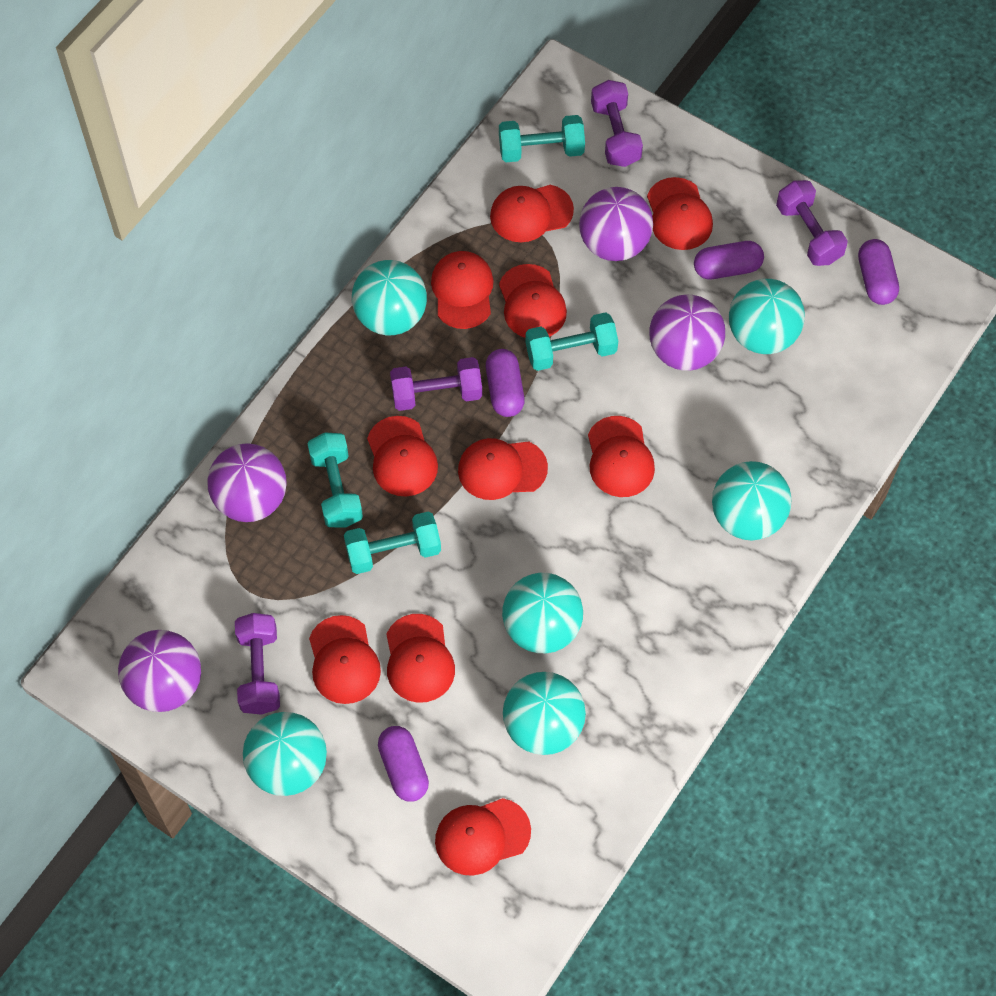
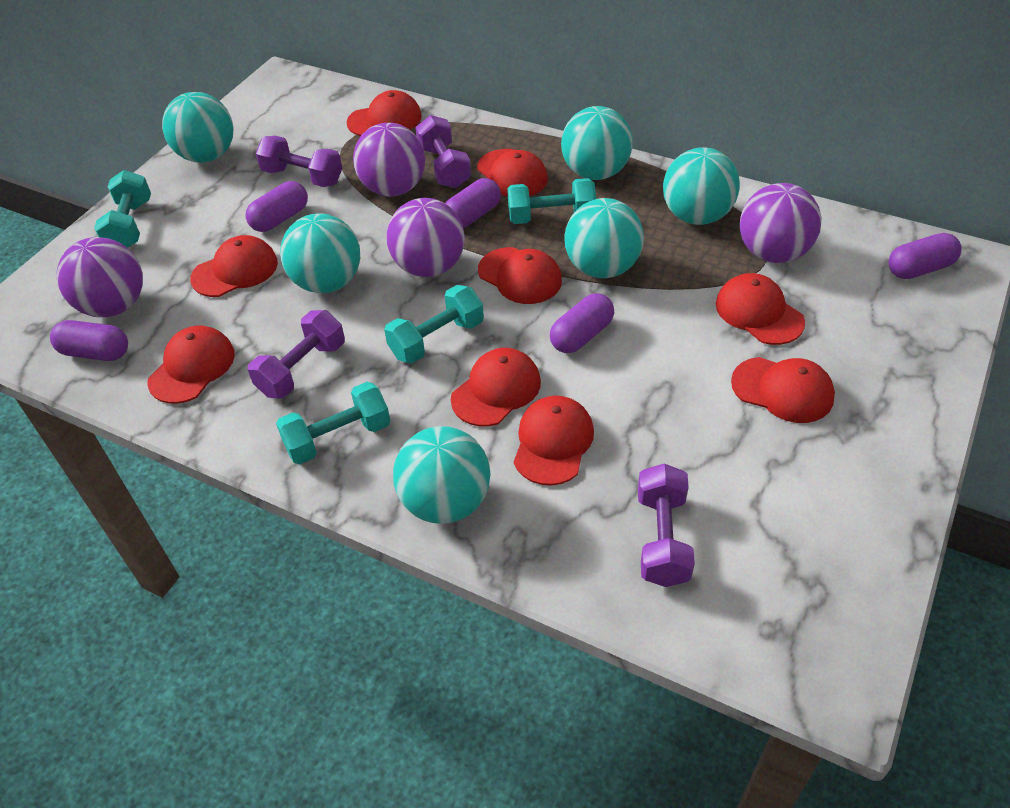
purple capsule: 4 -> 5
red cap: 10 -> 9

